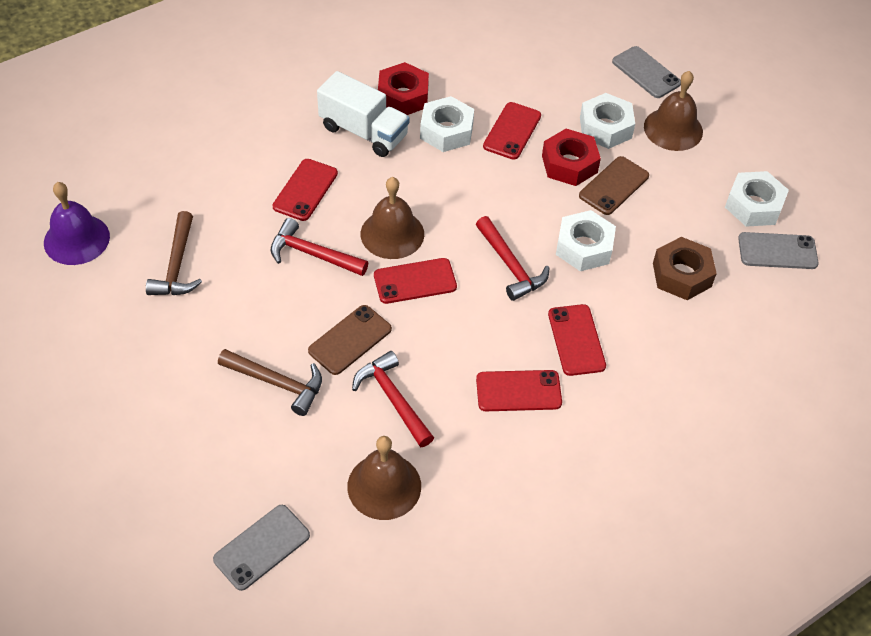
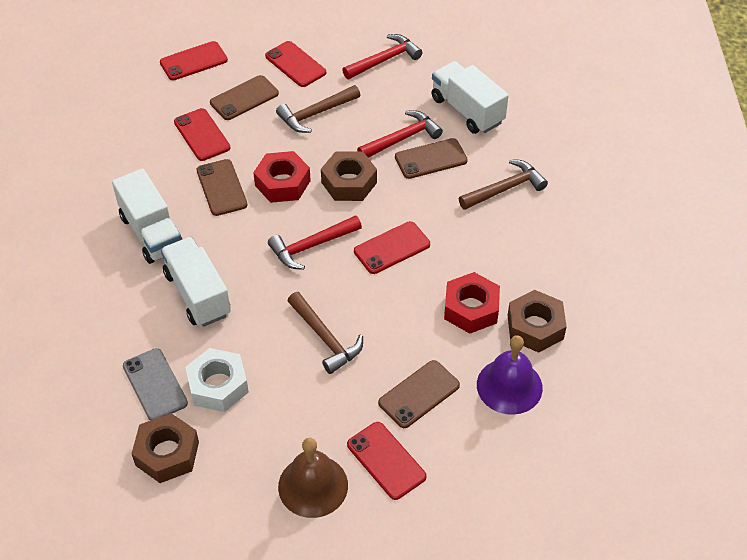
brown bell: 3 -> 1
brown hammer: 2 -> 3
brown nut: 1 -> 3
brown phone: 2 -> 4
grey phone: 3 -> 1
white nut: 4 -> 1
white truck: 1 -> 3

